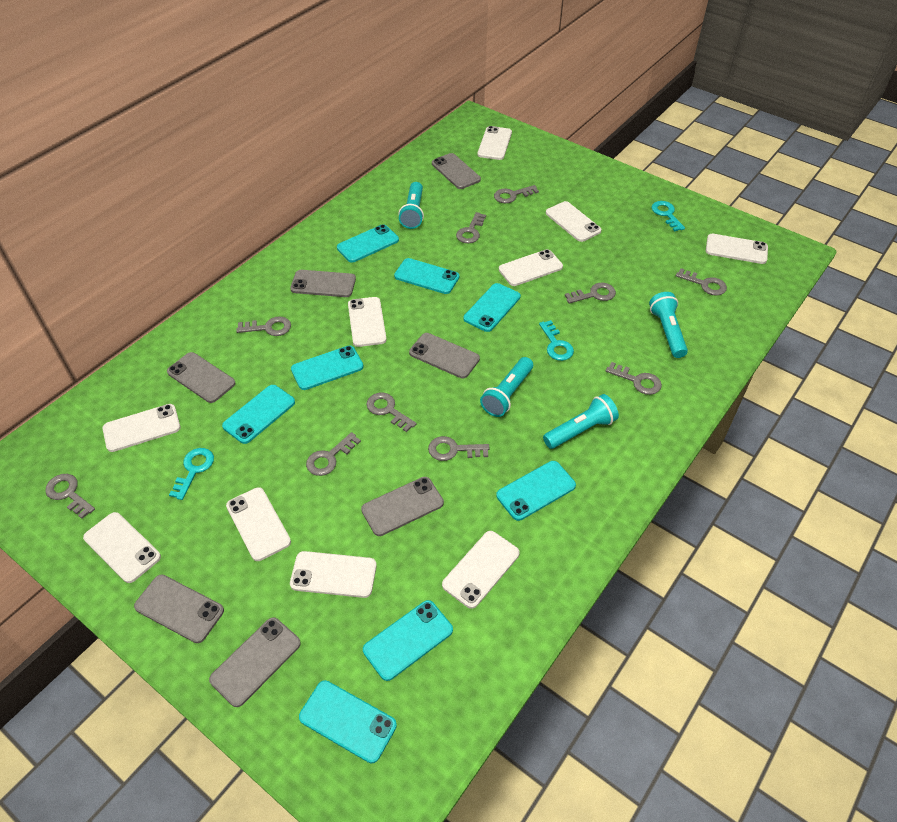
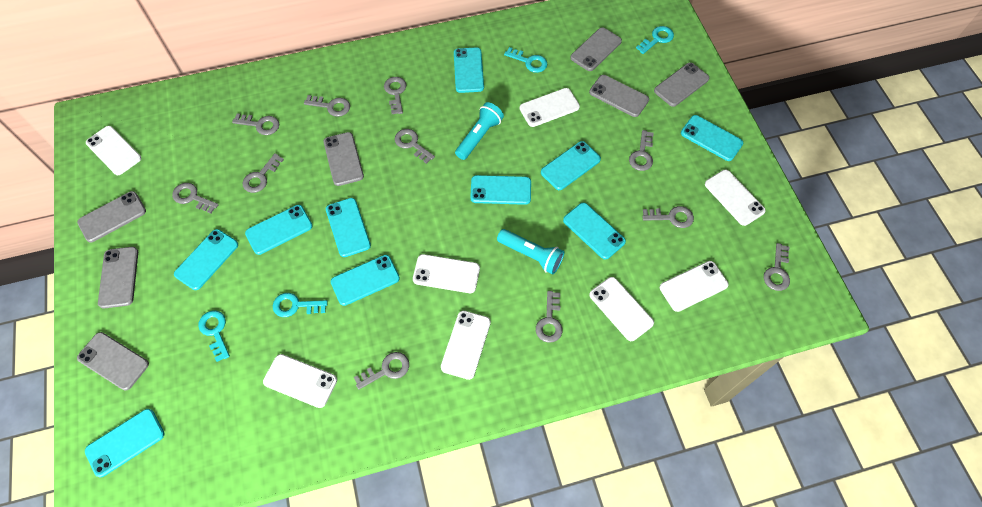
grey key: 10 -> 11
turquoise flashlight: 4 -> 2
turquoise key: 3 -> 4
turquoise phone: 8 -> 10
white phone: 10 -> 8

